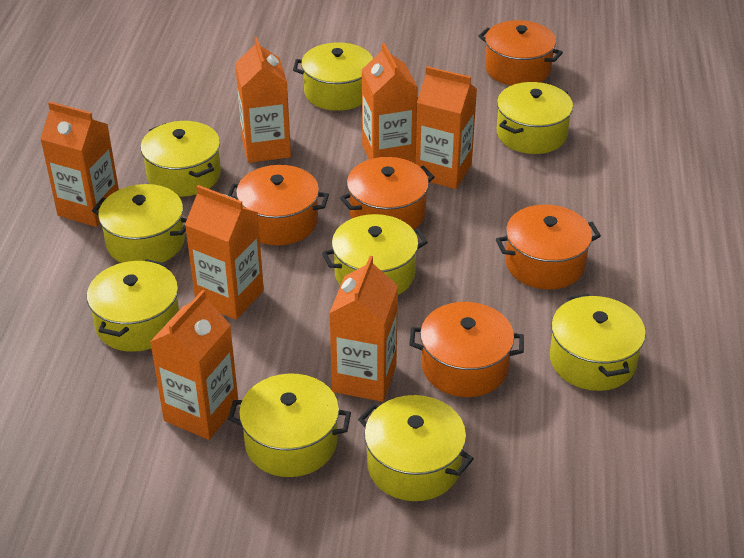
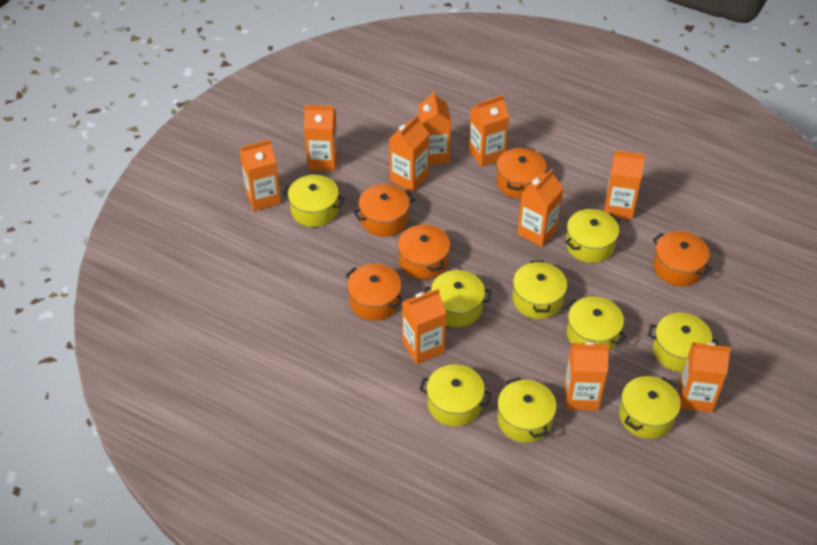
orange carton: 7 -> 10

